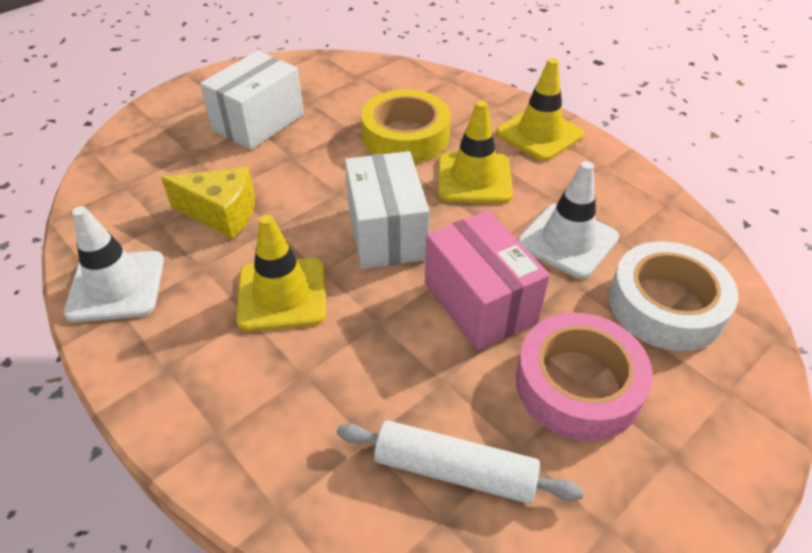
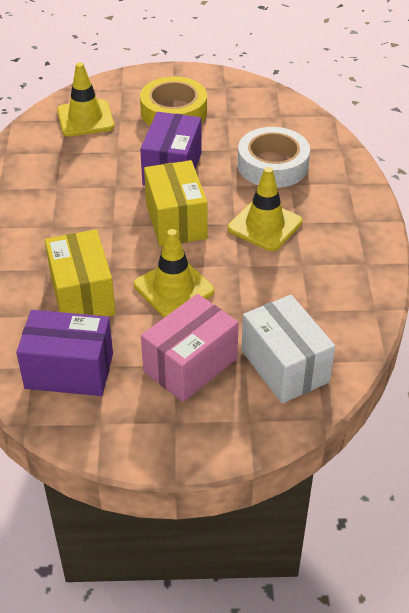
pink tape: 1 -> 0
purple box: 0 -> 2
white box: 2 -> 1
white rolling pin: 1 -> 0
white traffic cone: 2 -> 0
yellow box: 0 -> 2
yellow cheese: 1 -> 0

